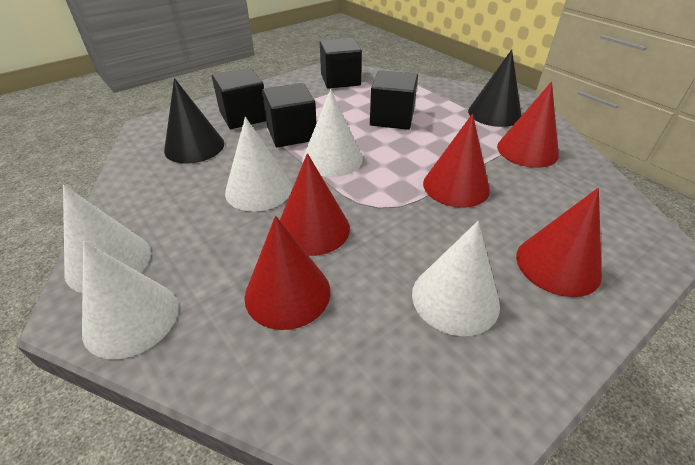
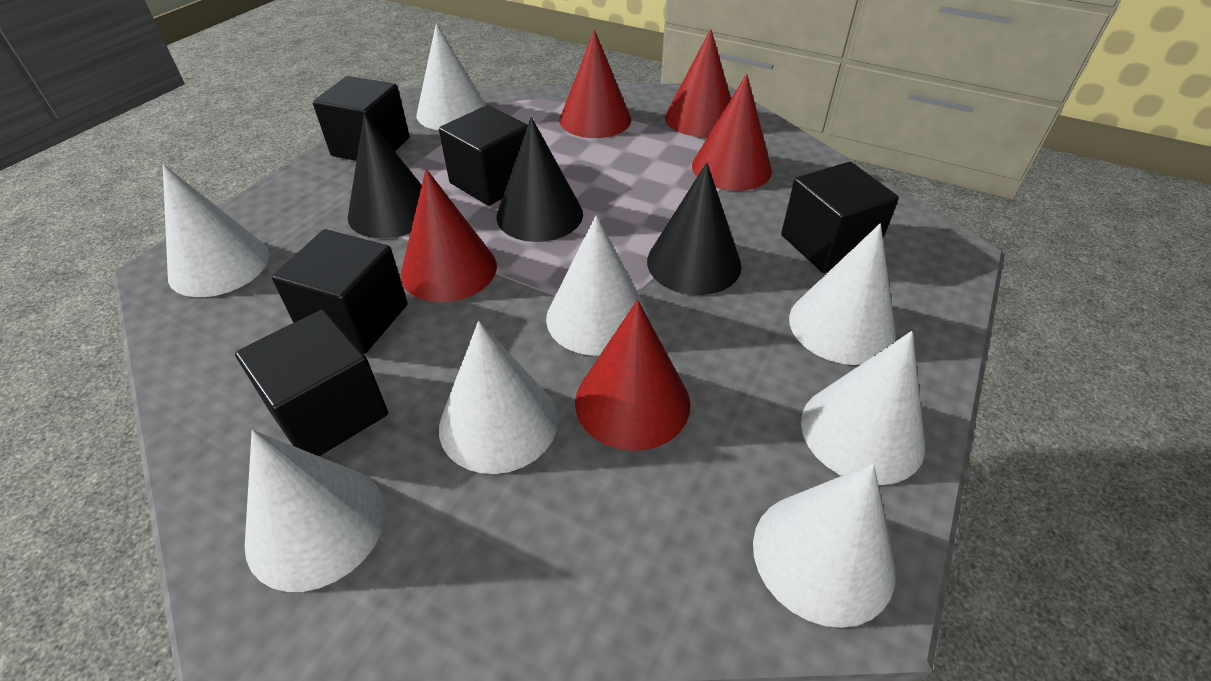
black cone: 2 -> 3
black cube: 4 -> 5
white cone: 5 -> 8

